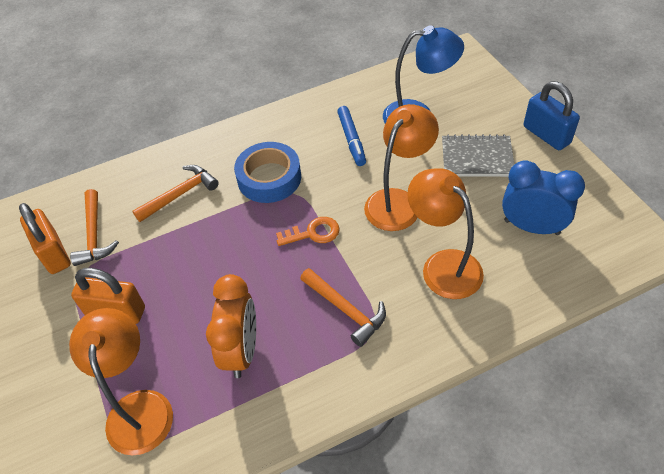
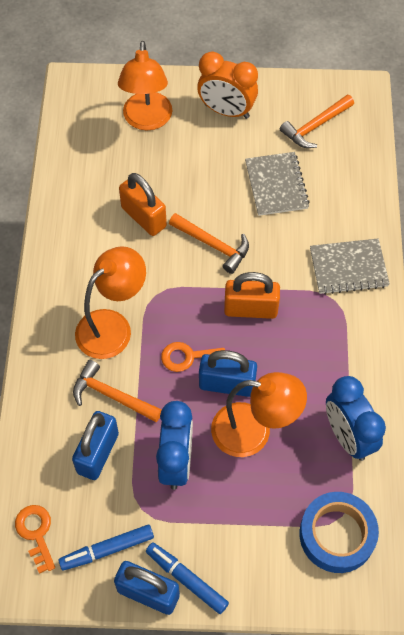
blue clock: 1 -> 2
blue lamp: 1 -> 0
blue marker: 1 -> 2
blue padlock: 1 -> 3
grey notebook: 1 -> 2
orange key: 1 -> 2

